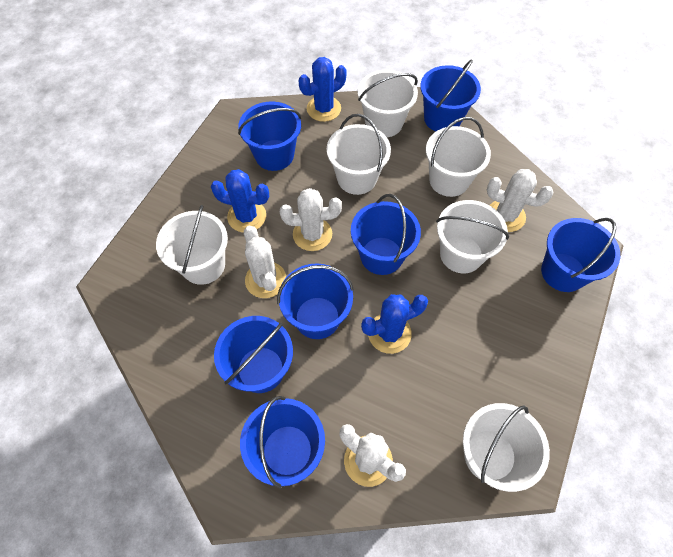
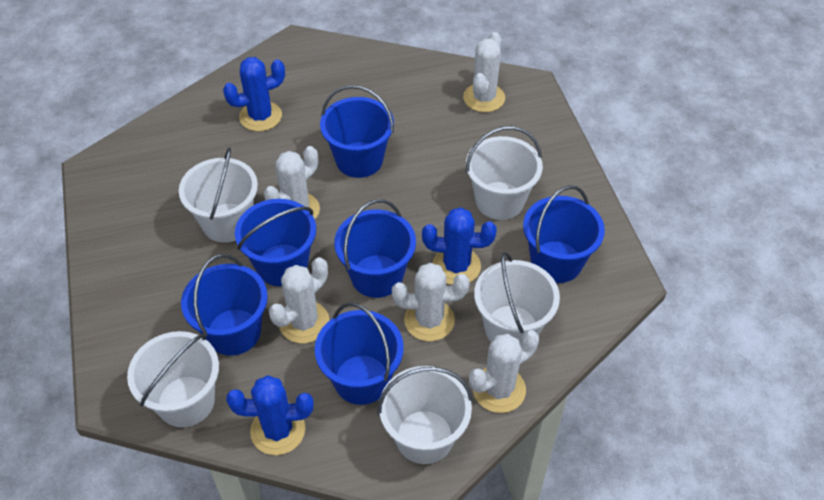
blue bucket: 7 -> 6
white bucket: 6 -> 5
white cactus: 4 -> 5

